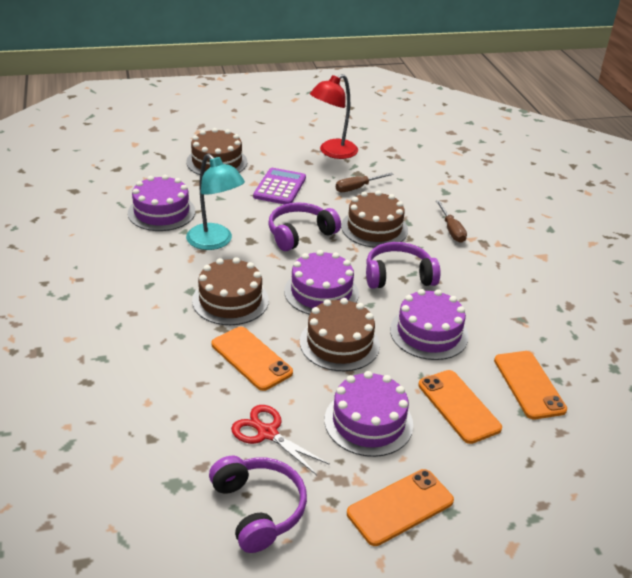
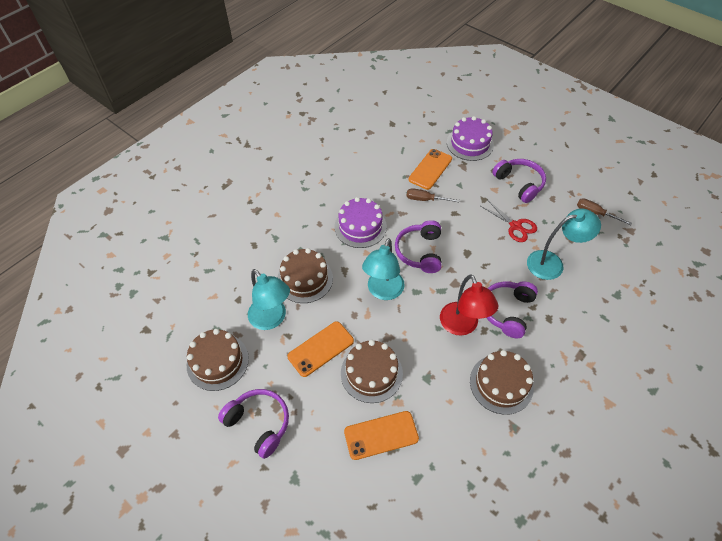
orange phone: 4 -> 3
purple cake: 4 -> 2
purple calculator: 1 -> 0
purple headphones: 3 -> 4
turquoise lamp: 1 -> 3

